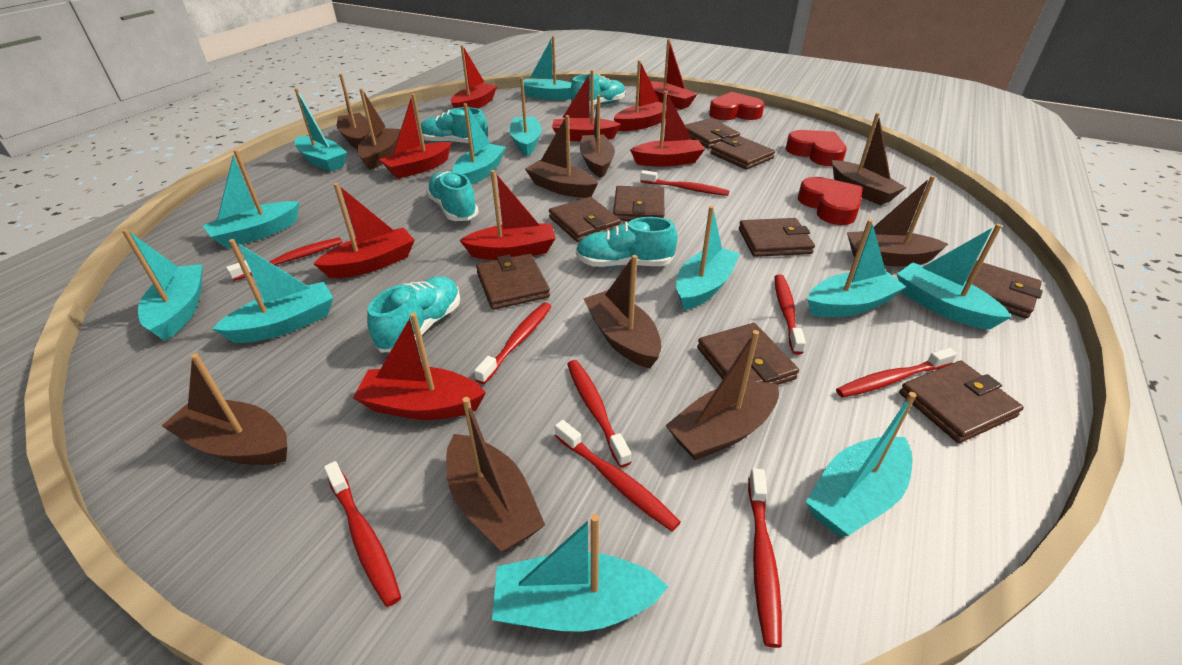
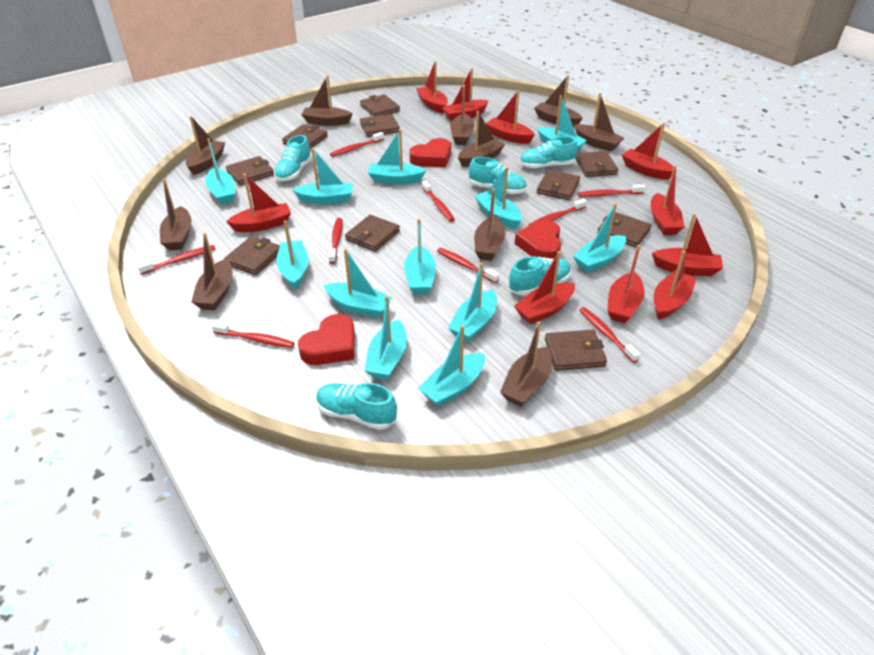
brown wallet: 9 -> 10
red boat: 9 -> 10

